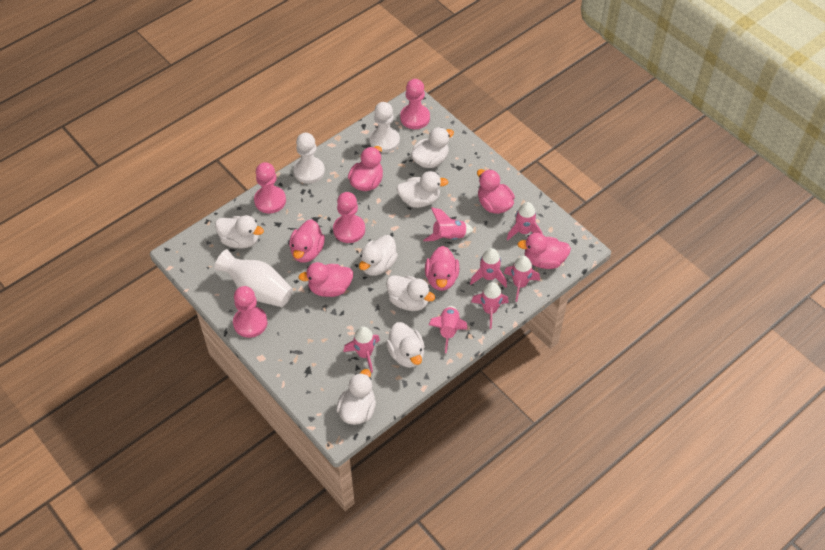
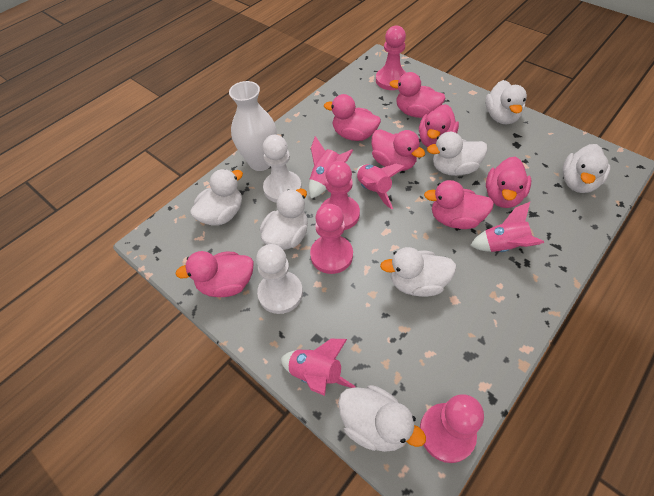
pink duck: 6 -> 7
pink rocket: 7 -> 4

